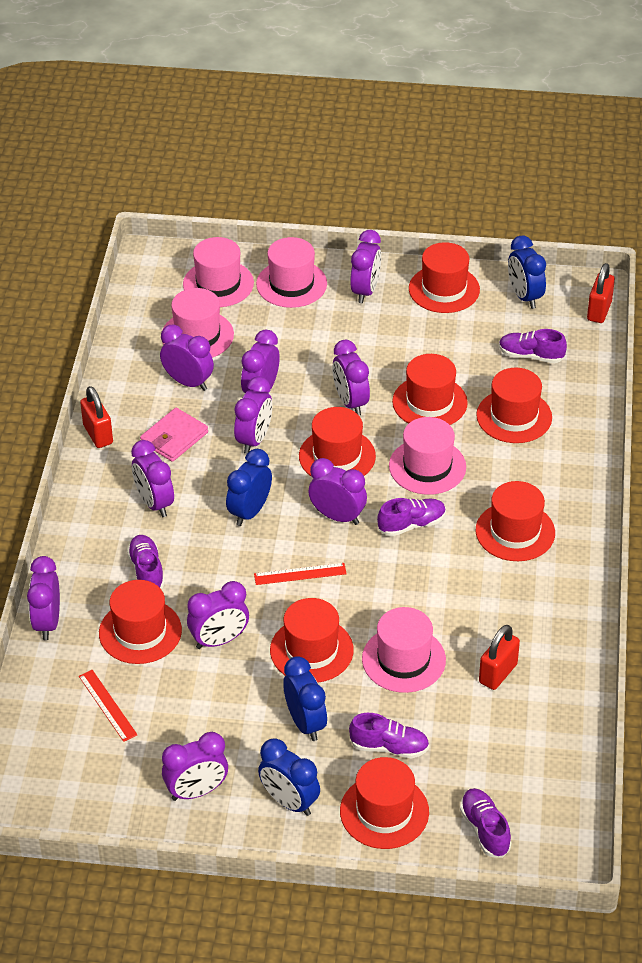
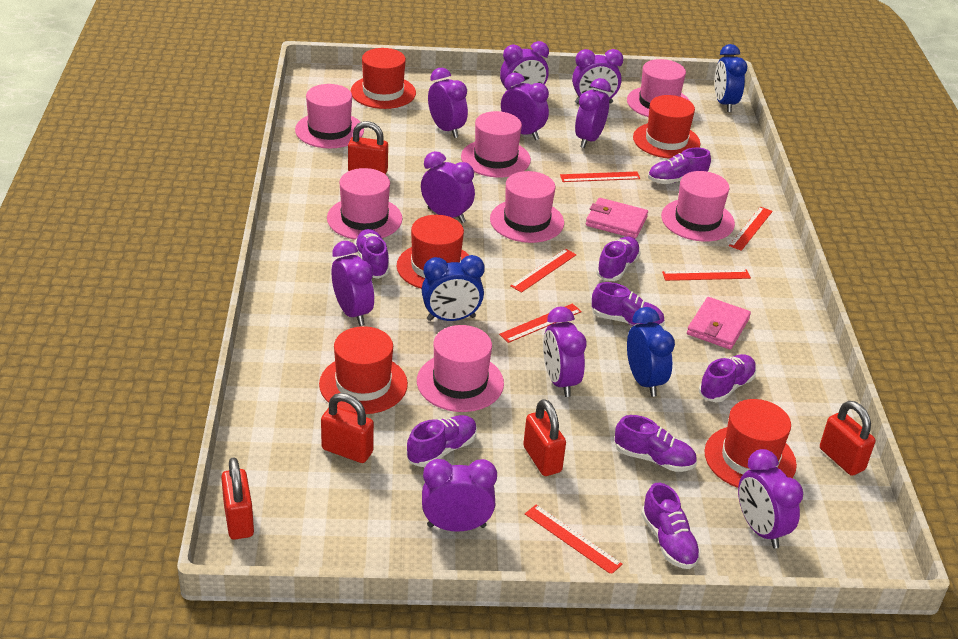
blue clock: 4 -> 3
pink hat: 5 -> 7
pink wallet: 1 -> 2
purple shoe: 5 -> 8
red hat: 8 -> 5
red padlock: 3 -> 5
red ruler: 2 -> 6

